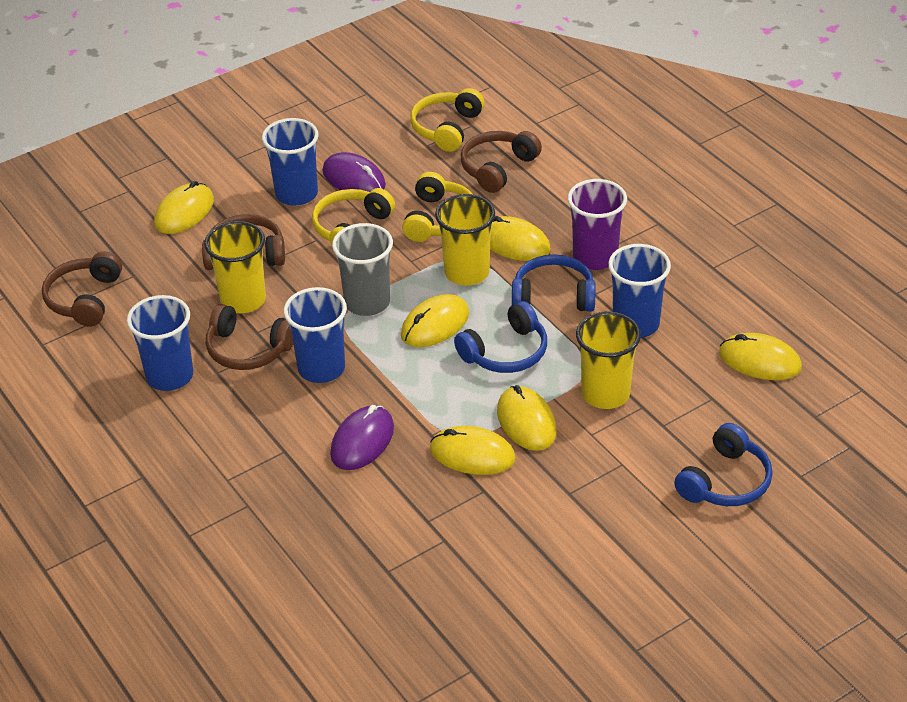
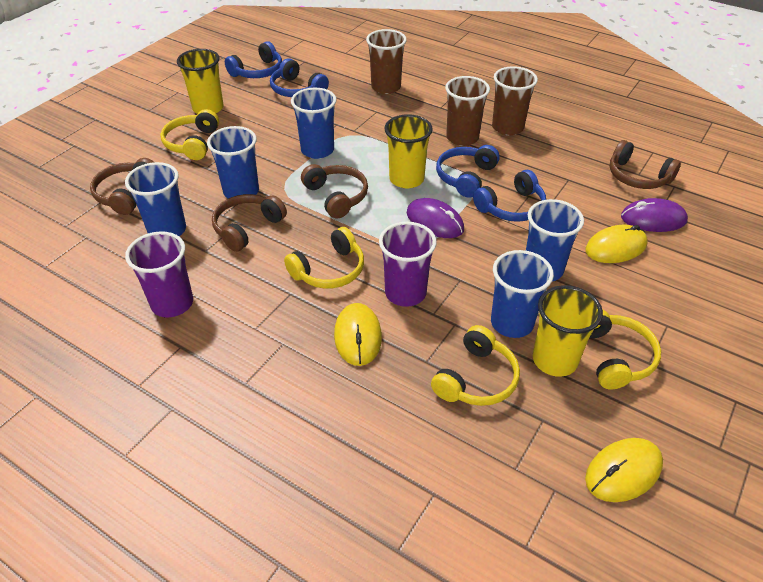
blue cup: 4 -> 5
blue headphones: 3 -> 4
brown cup: 0 -> 3
grey cup: 1 -> 0
purple cup: 1 -> 2
yellow headphones: 3 -> 4
yellow mouse: 6 -> 3

